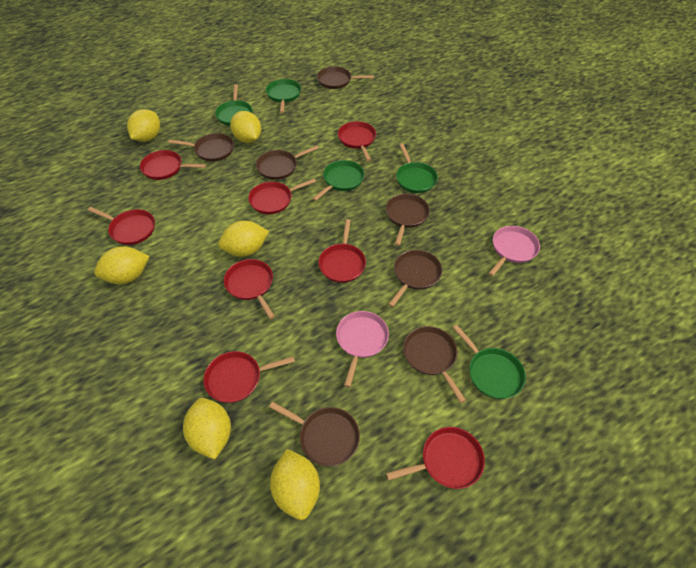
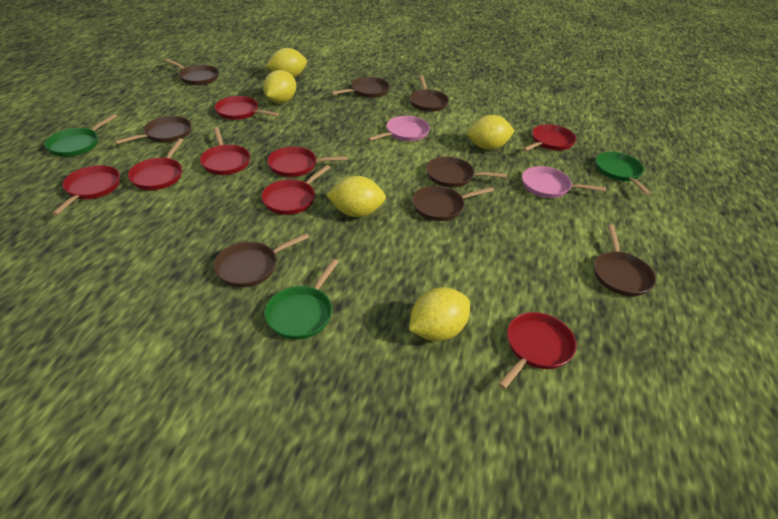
brown pan: 7 -> 8
green pan: 5 -> 3
yellow lemon: 6 -> 5

